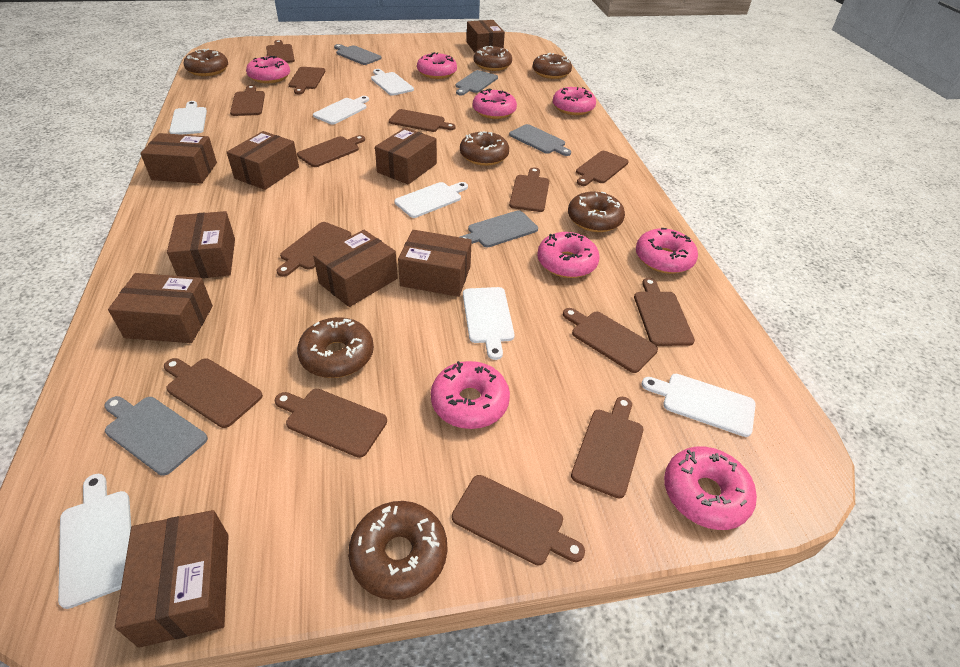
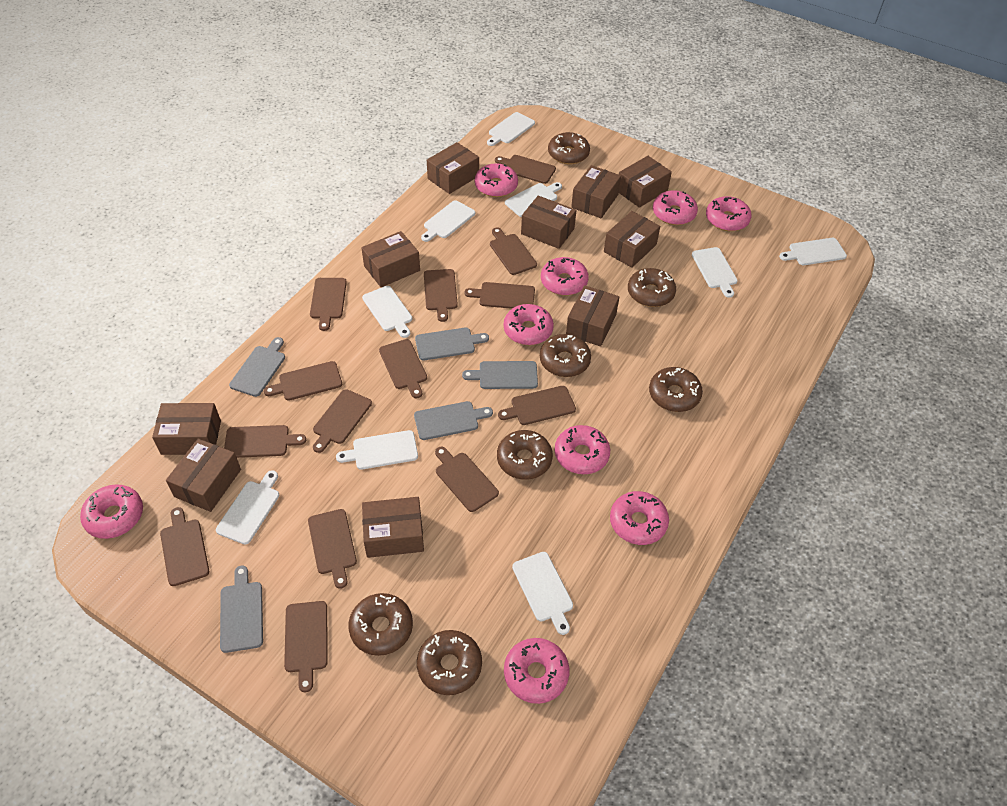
brown box: 9 -> 10
pink donut: 8 -> 9
white cutting board: 7 -> 9

